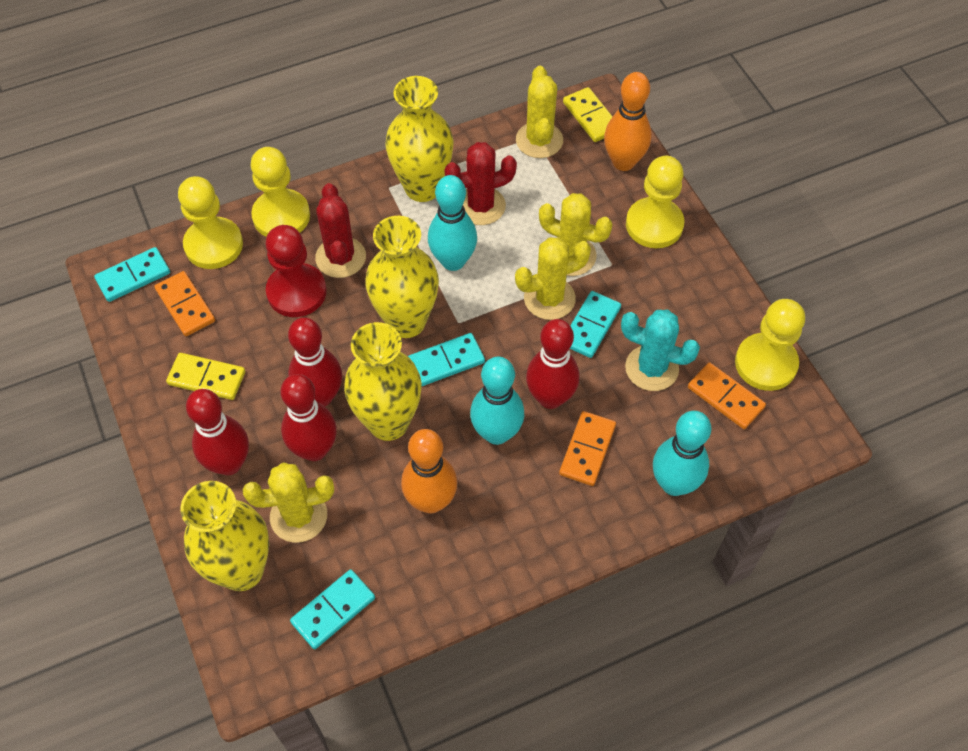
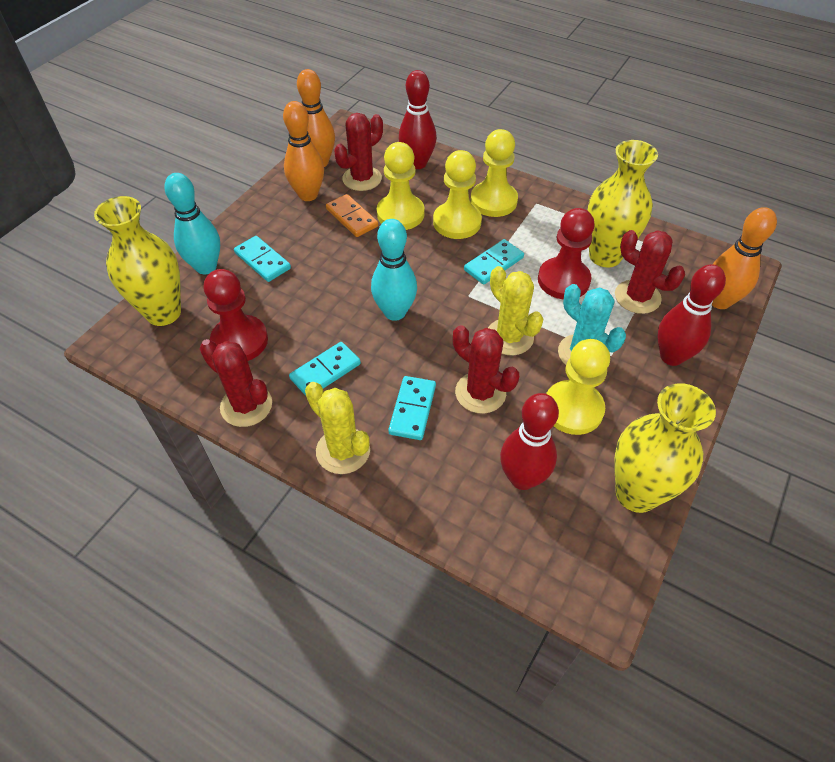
orange bowling pin: 2 -> 3
orange domino: 3 -> 1
red bowling pin: 4 -> 3
red cactus: 2 -> 4
red pawn: 1 -> 2
turquoise bowling pin: 3 -> 2
yellow cactus: 4 -> 2
yellow domino: 2 -> 0
yellow vase: 4 -> 3

